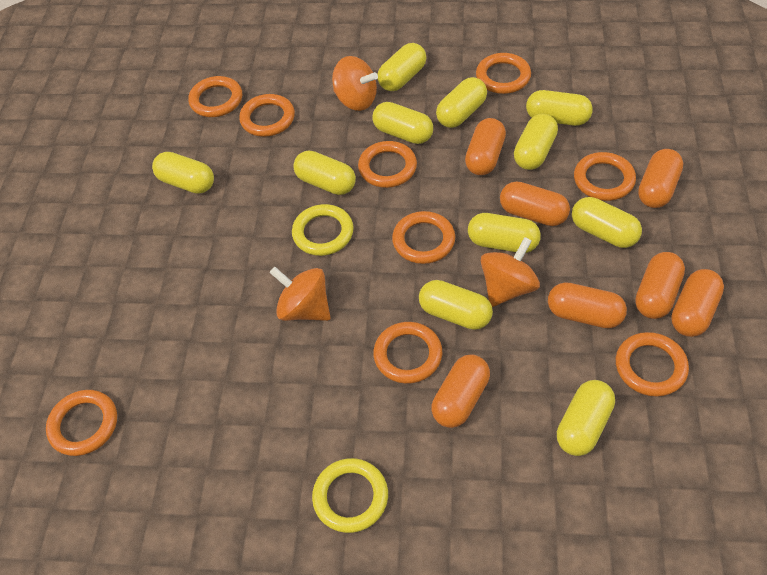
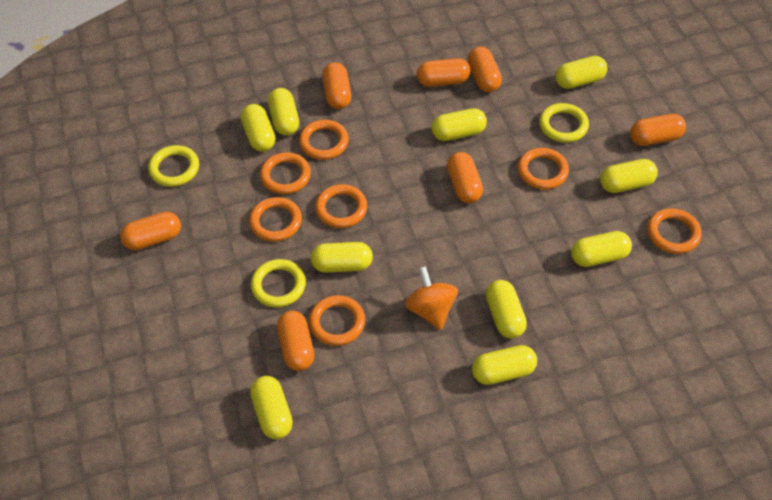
orange ring: 9 -> 7
orange spinning top: 3 -> 1
yellow capsule: 11 -> 10
yellow ring: 2 -> 3

